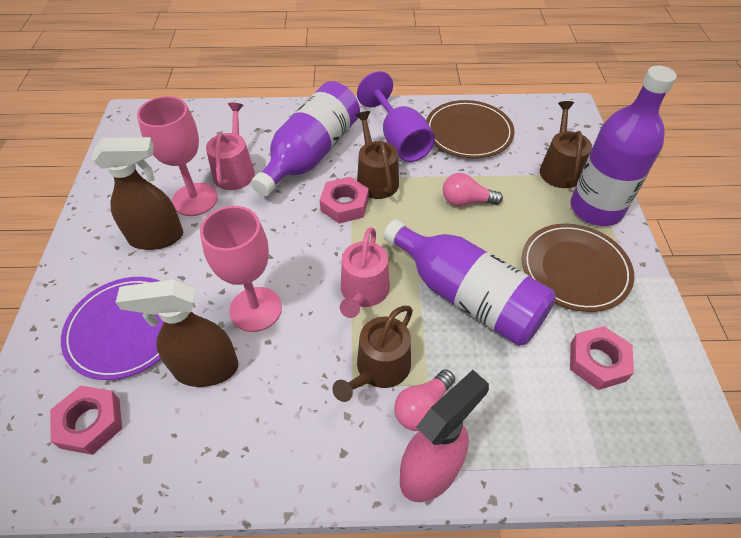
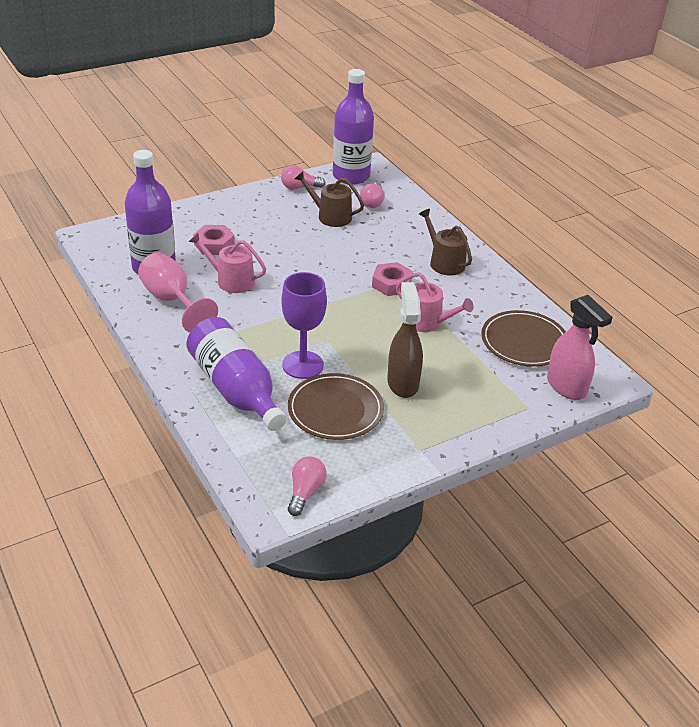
brown spray bottle: 2 -> 1
brown watering can: 3 -> 2
pink goblet: 2 -> 1
pink light bulb: 2 -> 3
pink nut: 3 -> 2
purple plate: 1 -> 0

